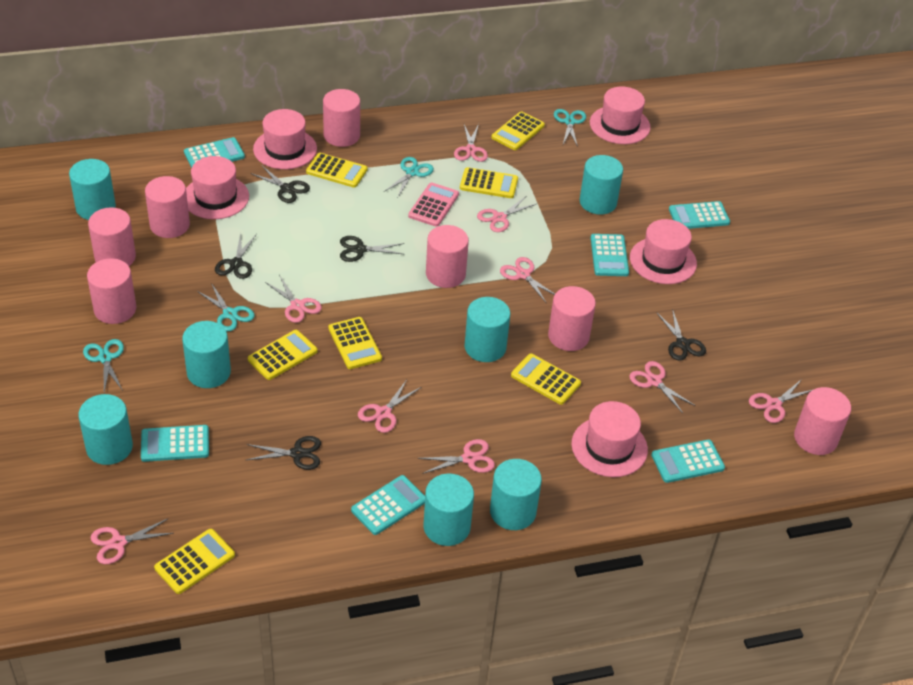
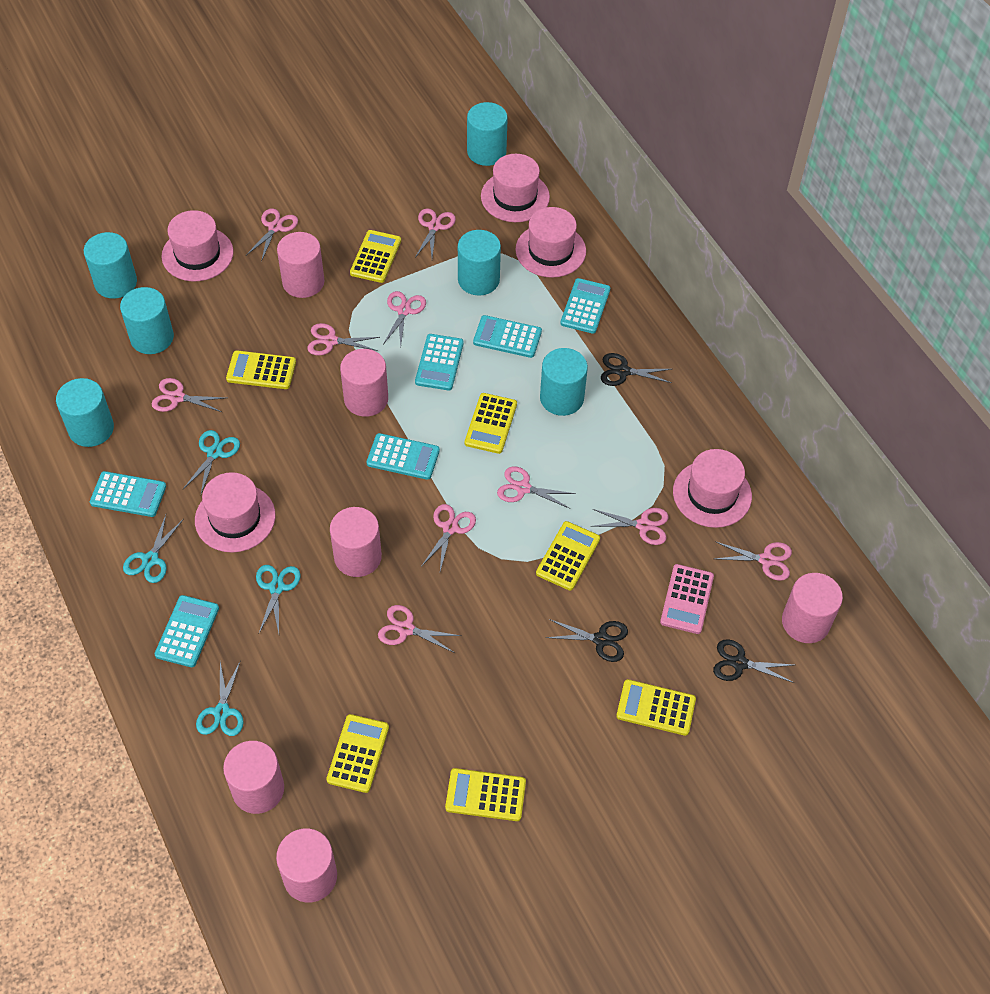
black scissors: 5 -> 3
pink cylinder: 7 -> 6
pink scissors: 9 -> 10
turquoise cylinder: 7 -> 6

